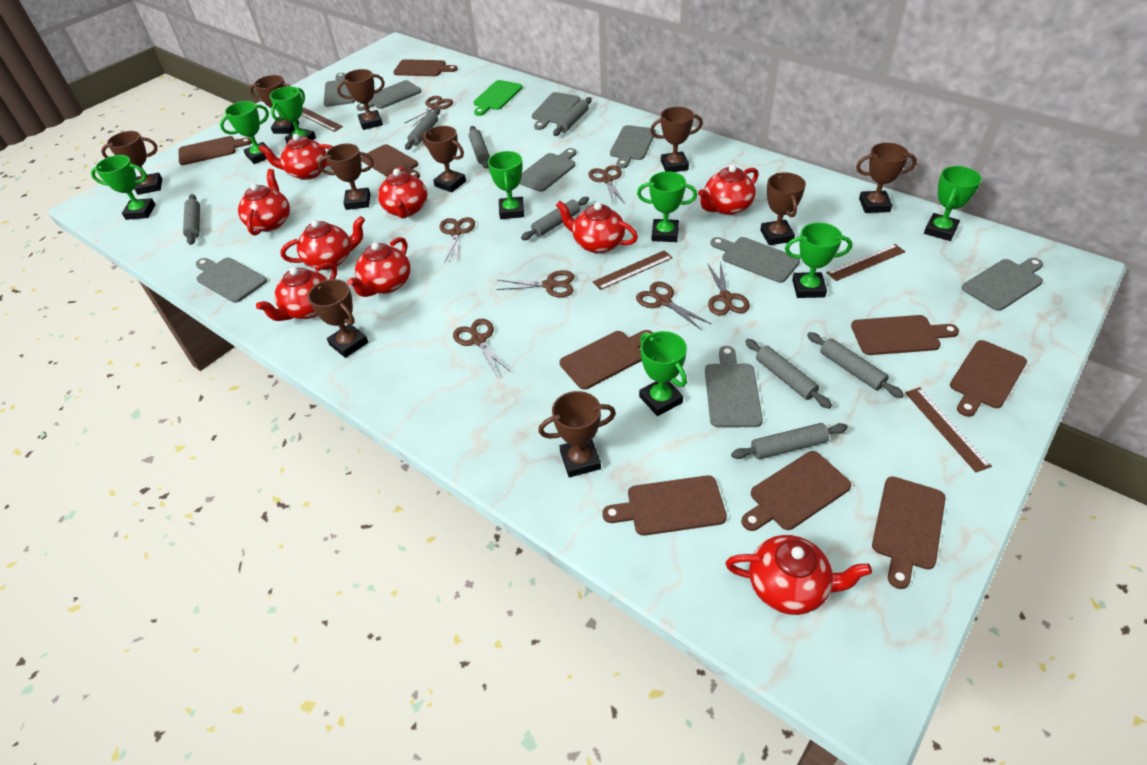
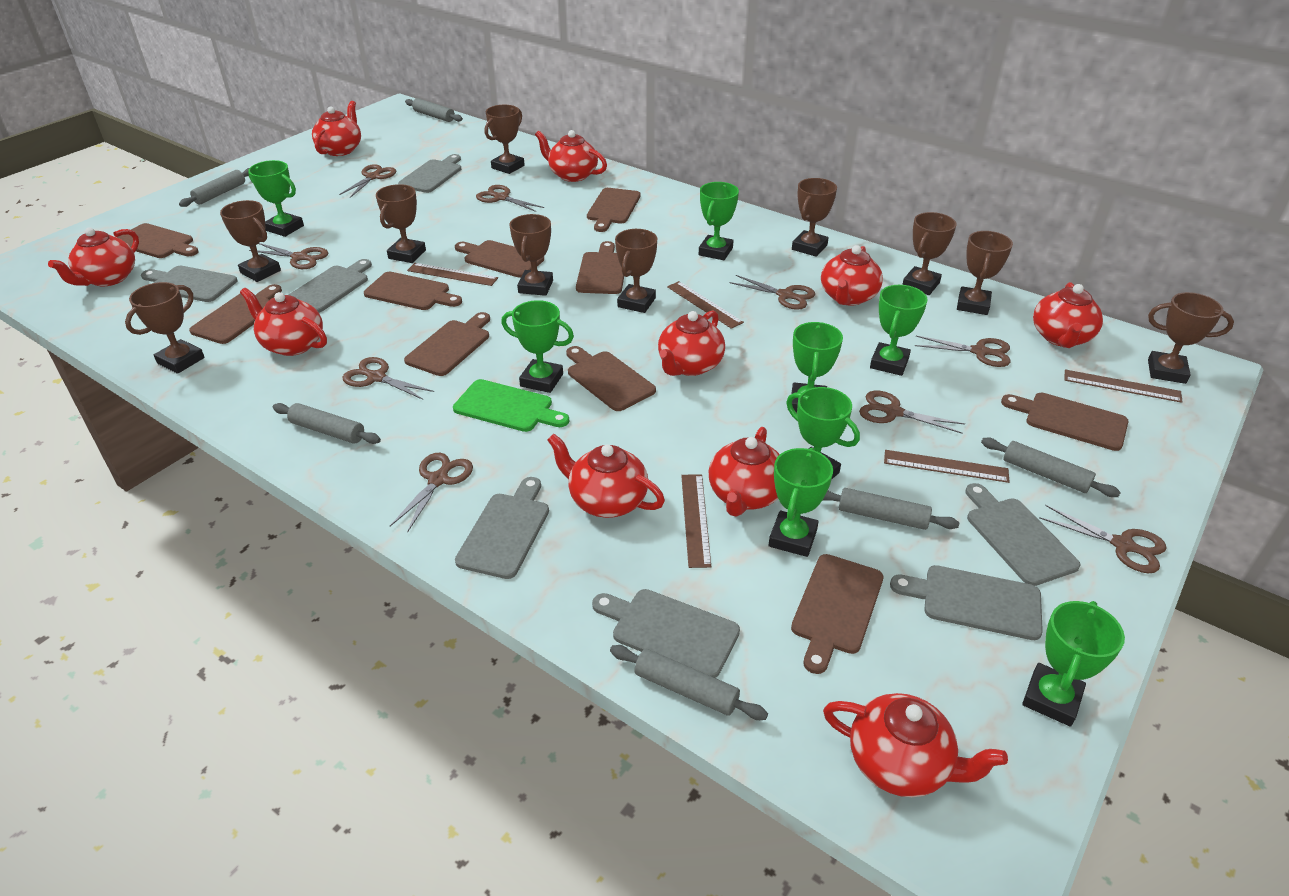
brown cutting board: 9 -> 10
brown ruler: 4 -> 5
brown scissors: 7 -> 9
grey cutting board: 9 -> 7
grey rolling pin: 8 -> 6
red teapot: 9 -> 10

